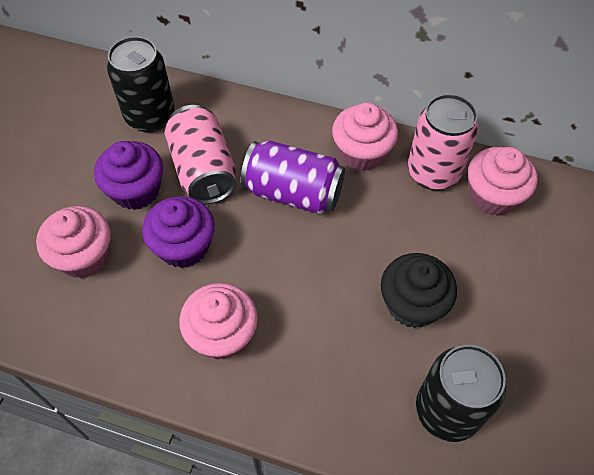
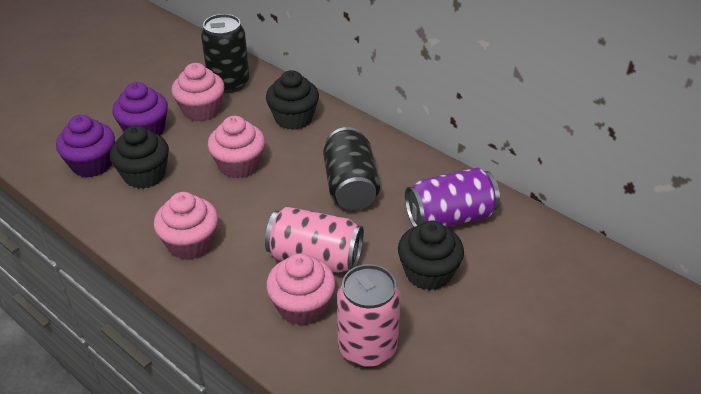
black cupcake: 1 -> 3

